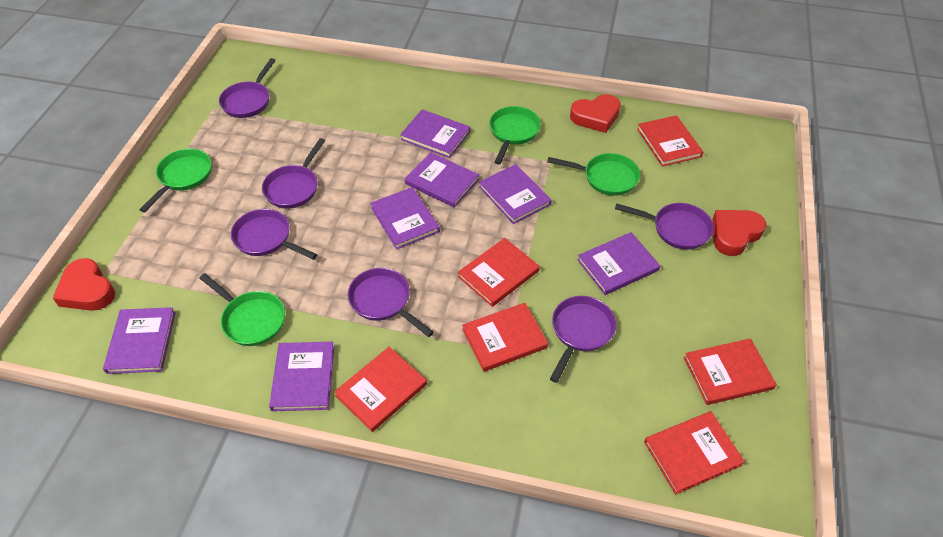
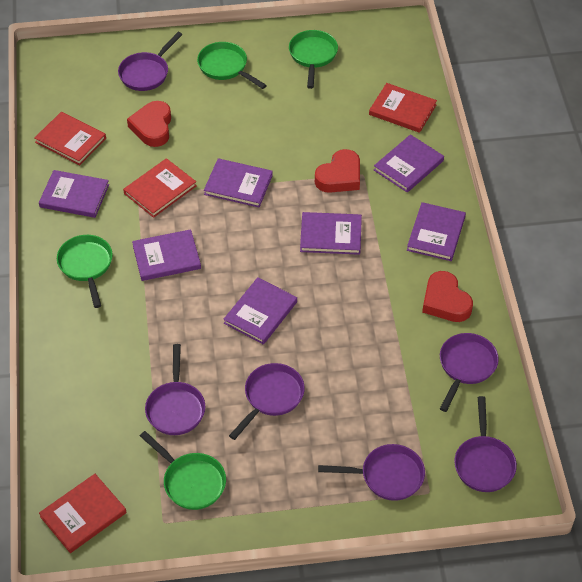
red book: 6 -> 4

